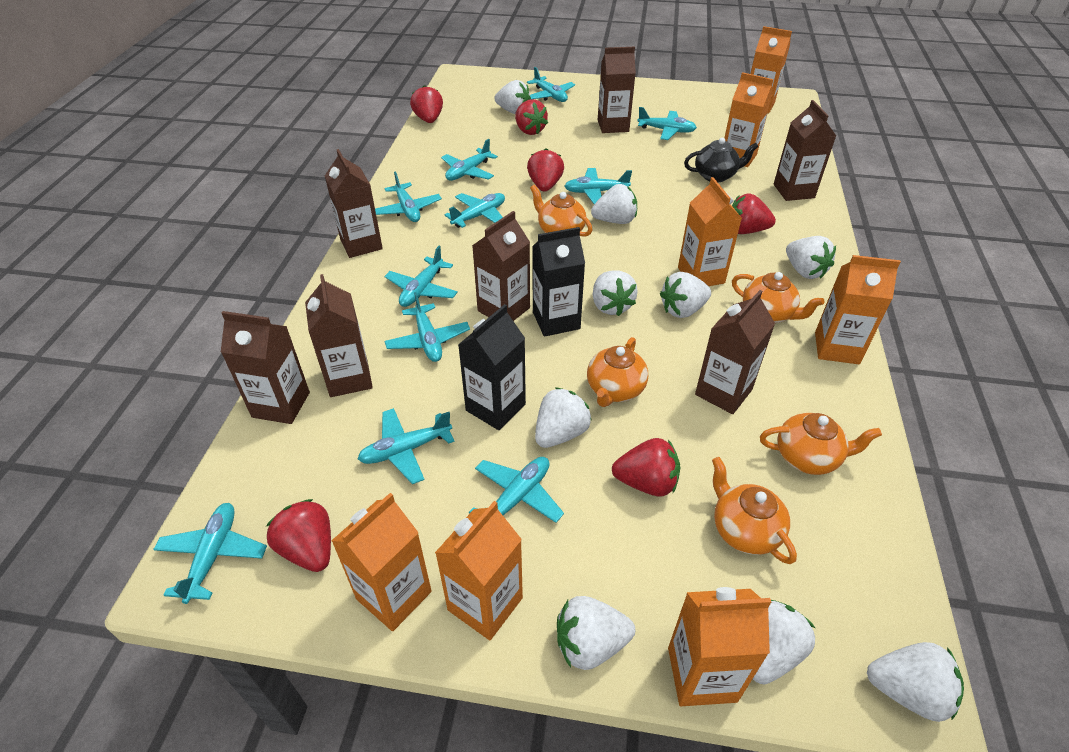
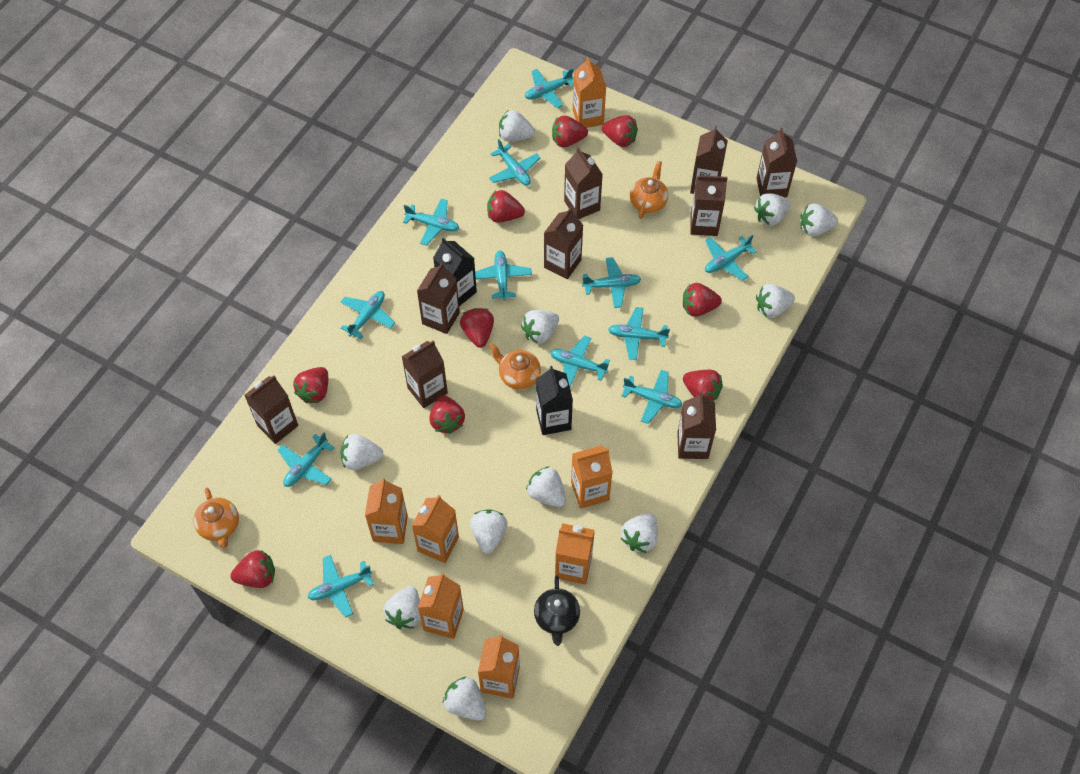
brown carton: 7 -> 9
orange teapot: 5 -> 3
red strawberry: 6 -> 9
turquoise plane: 11 -> 12
white strawberry: 9 -> 11

